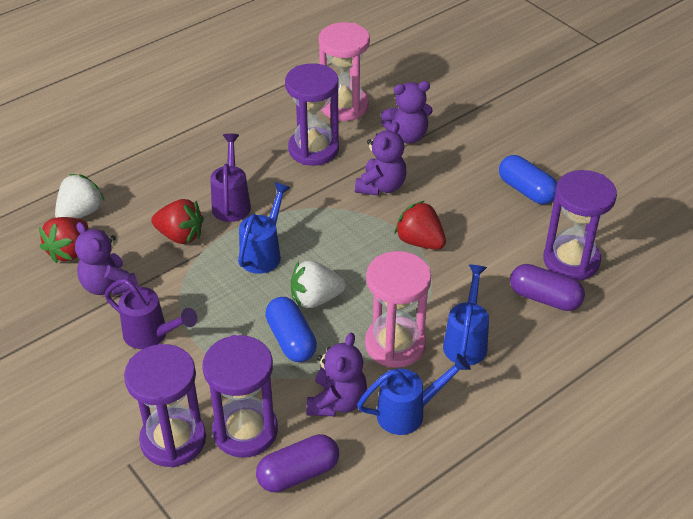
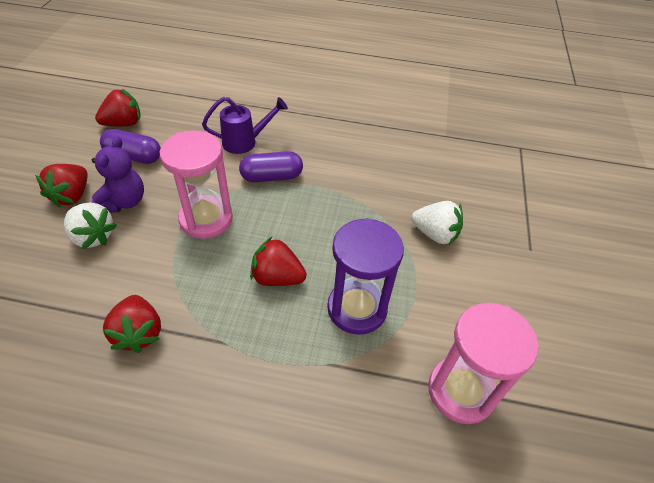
blue capsule: 2 -> 0
blue watering can: 3 -> 0
purple hourglass: 4 -> 1
purple teddy bear: 4 -> 1
purple watering can: 2 -> 1
red strawberry: 3 -> 4

